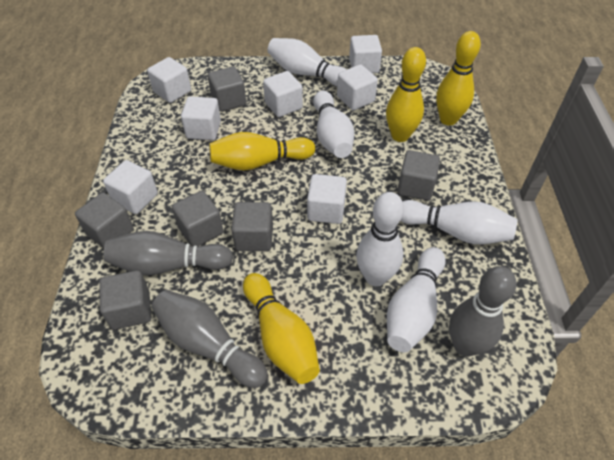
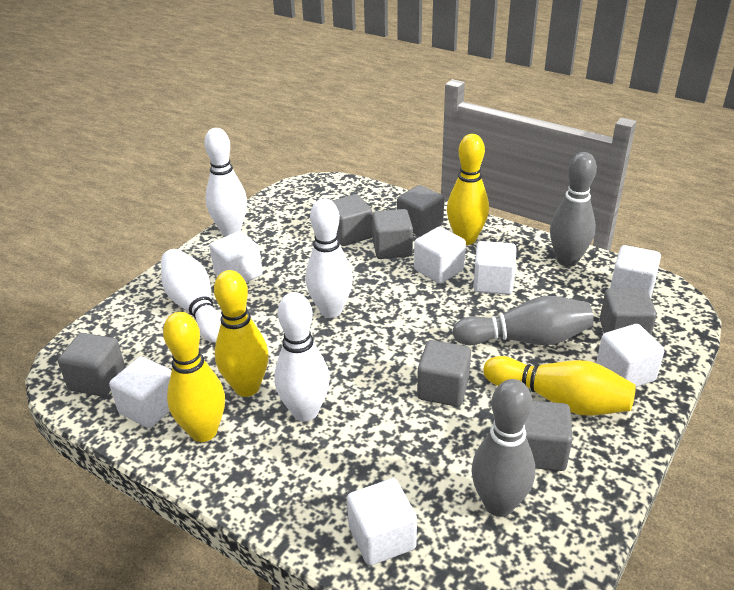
grey cube: 6 -> 7
white bowling pin: 5 -> 4

